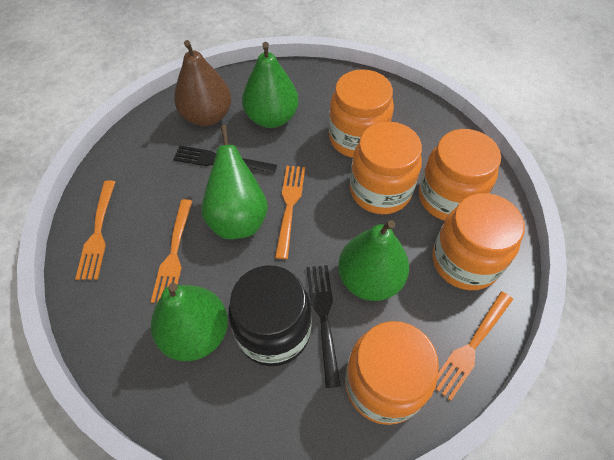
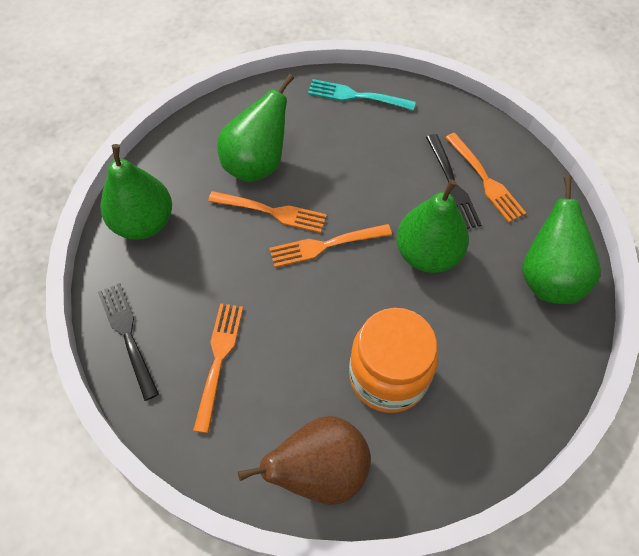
black jar: 1 -> 0
orange jar: 5 -> 1
turquoise fork: 0 -> 1

